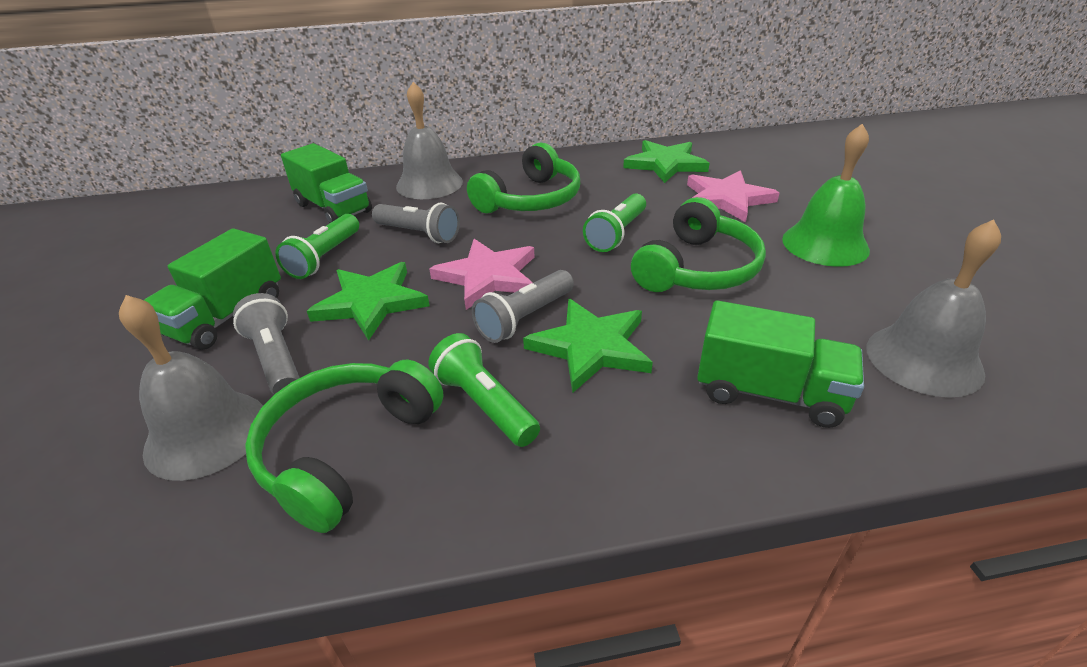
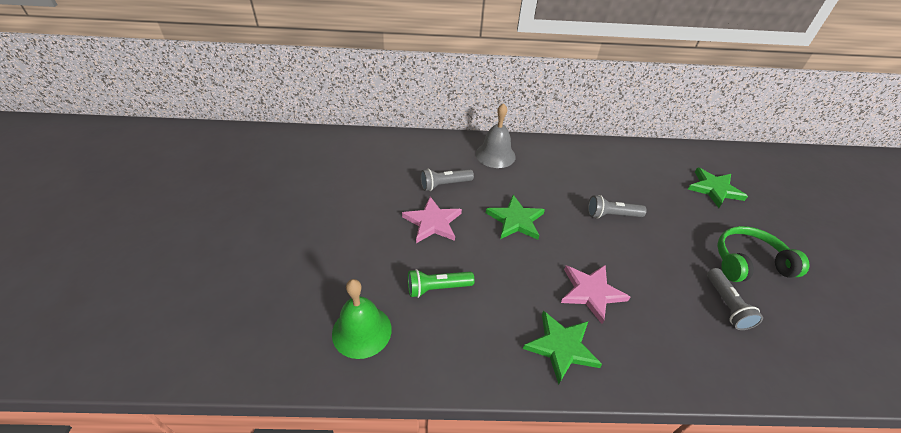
green flashlight: 3 -> 1
green headphones: 3 -> 1
green truck: 3 -> 0
grey bell: 3 -> 1

